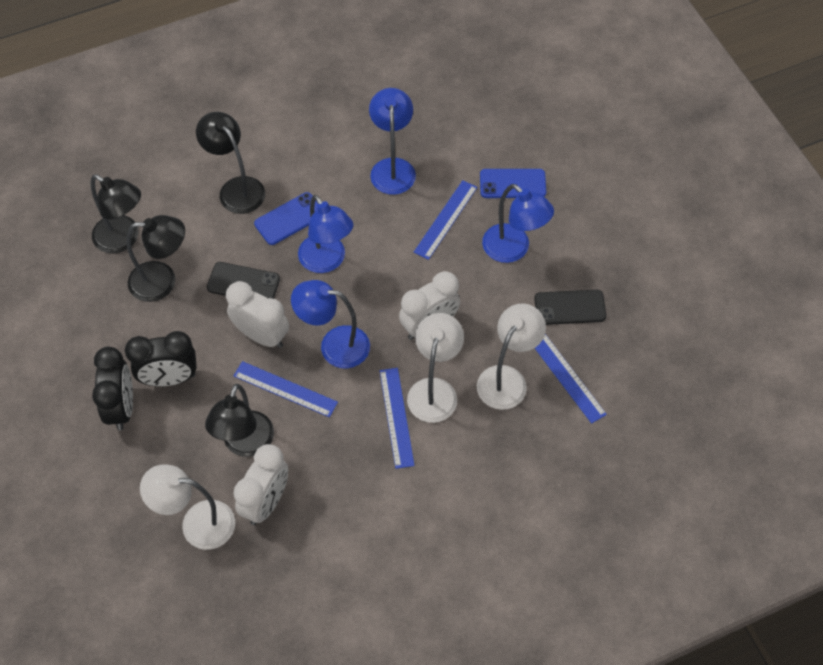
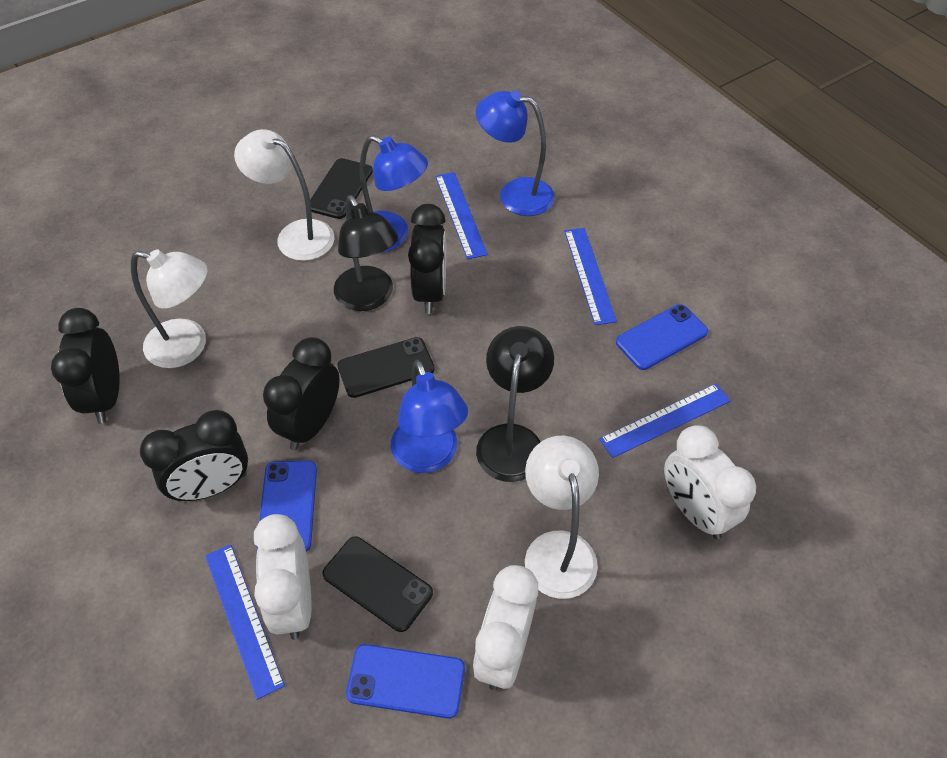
black clock: 2 -> 4
black lamp: 4 -> 2
black phone: 2 -> 3
blue lamp: 4 -> 3
blue phone: 2 -> 3

